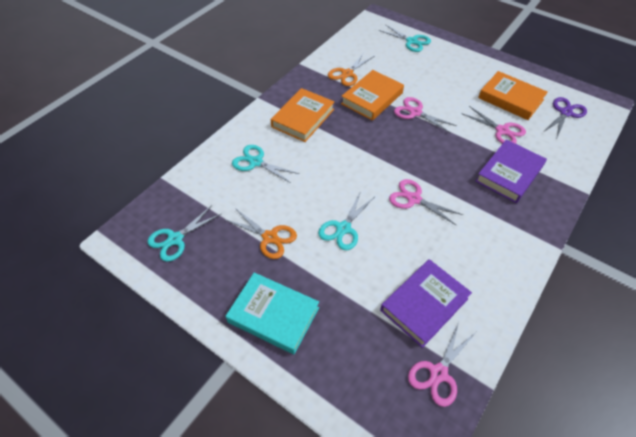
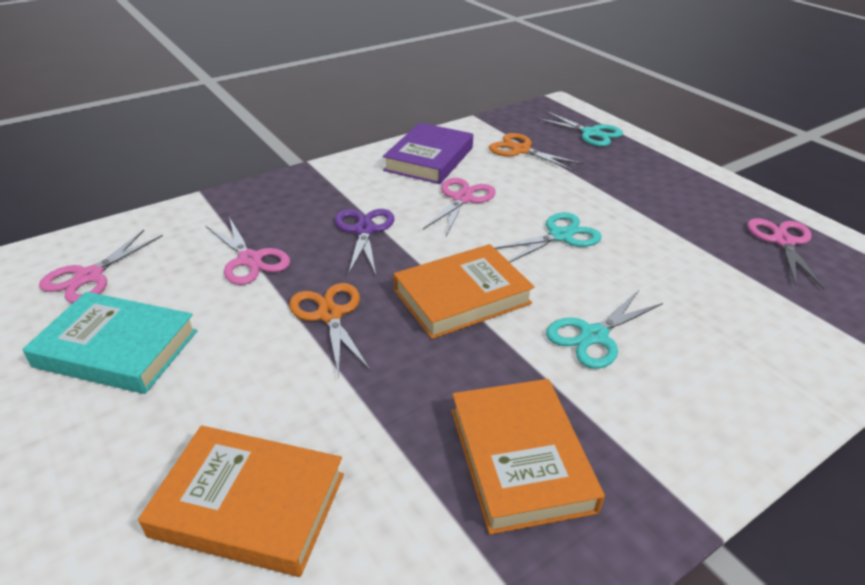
purple book: 2 -> 1
turquoise scissors: 4 -> 3

